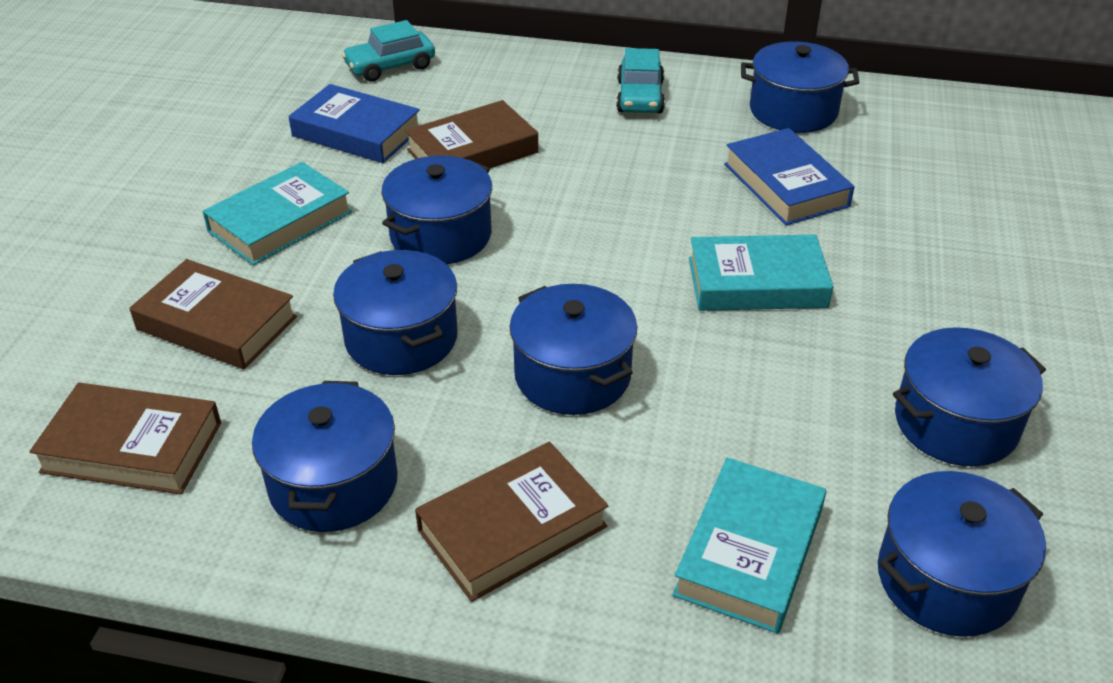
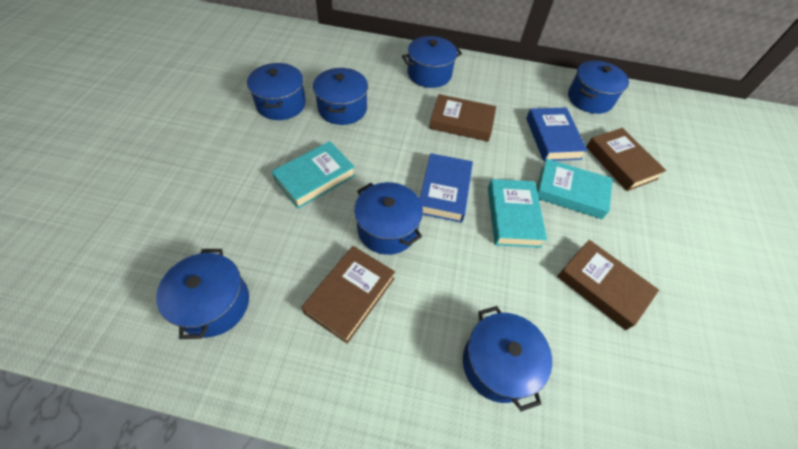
turquoise car: 2 -> 0

